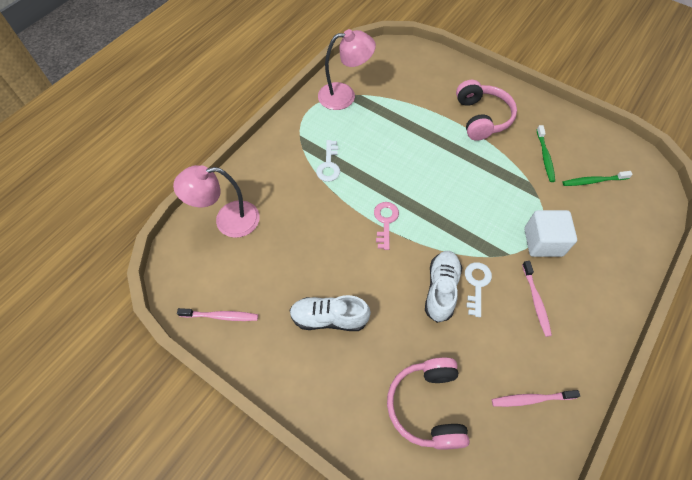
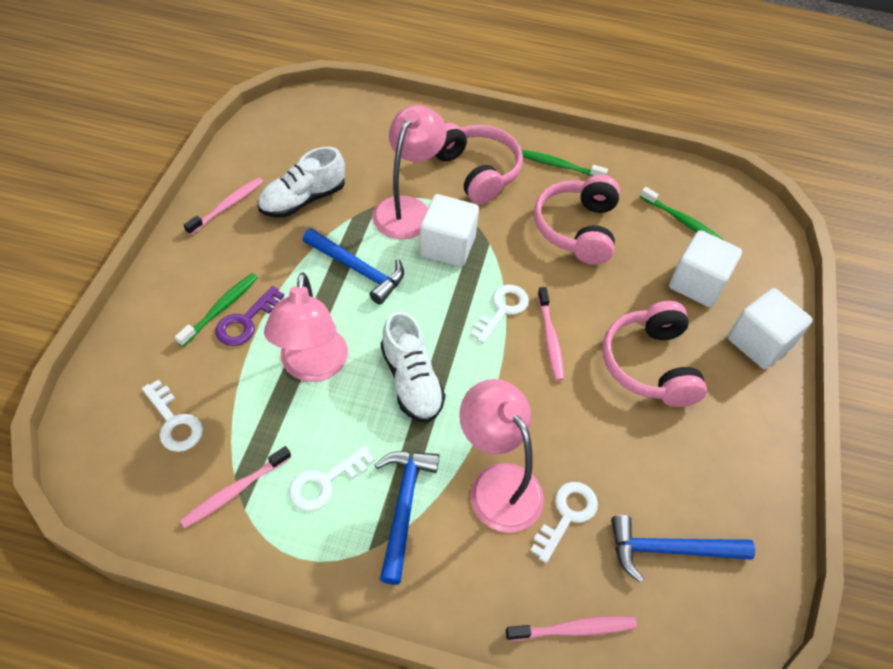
blue hammer: 0 -> 3
green toothbrush: 2 -> 3
pink headphones: 2 -> 3
pink key: 1 -> 0
pink lamp: 2 -> 3
pink toothbrush: 3 -> 4
purple key: 0 -> 1
white cube: 1 -> 3
white key: 2 -> 4

